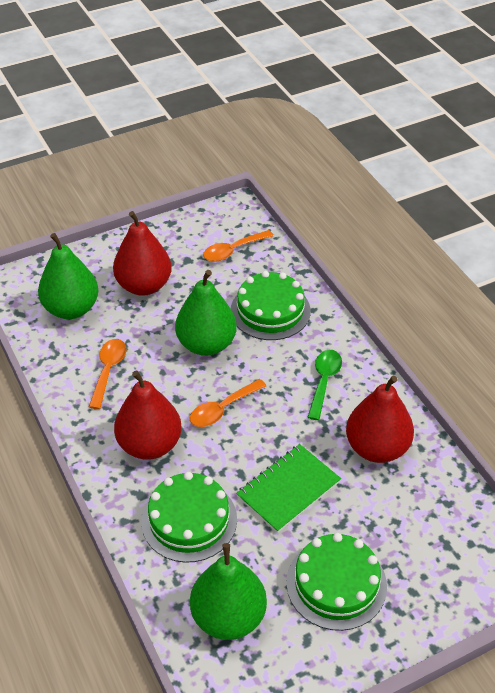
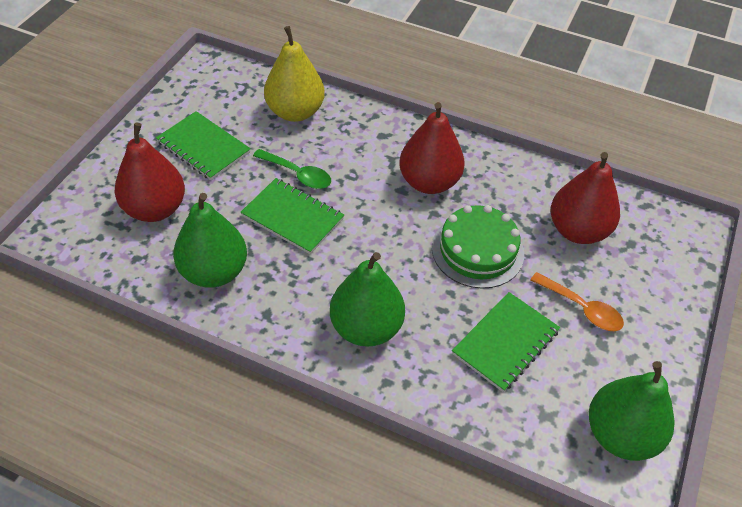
green cake: 3 -> 1
green notebook: 1 -> 3
orange spoon: 3 -> 1
yellow pear: 0 -> 1

